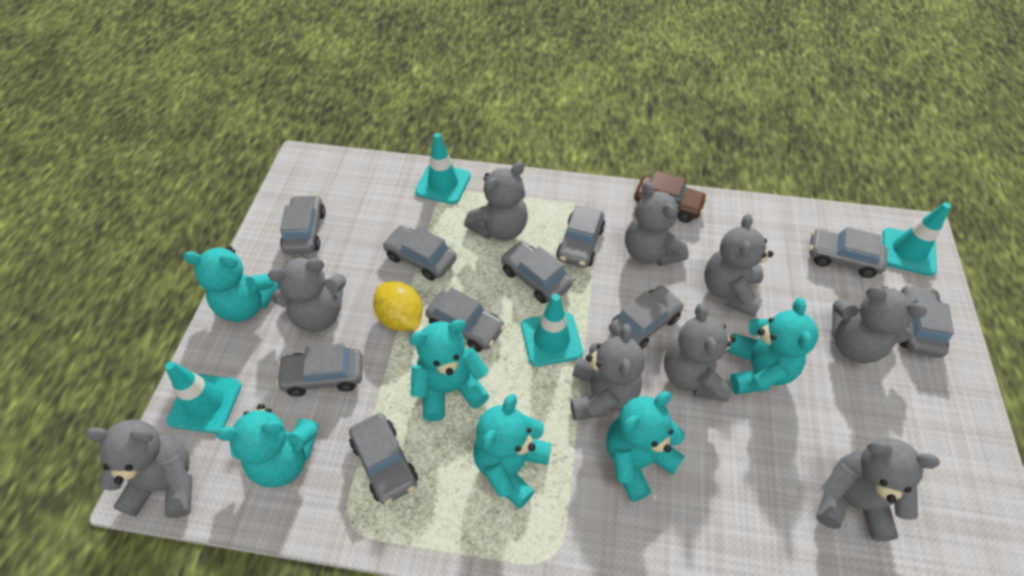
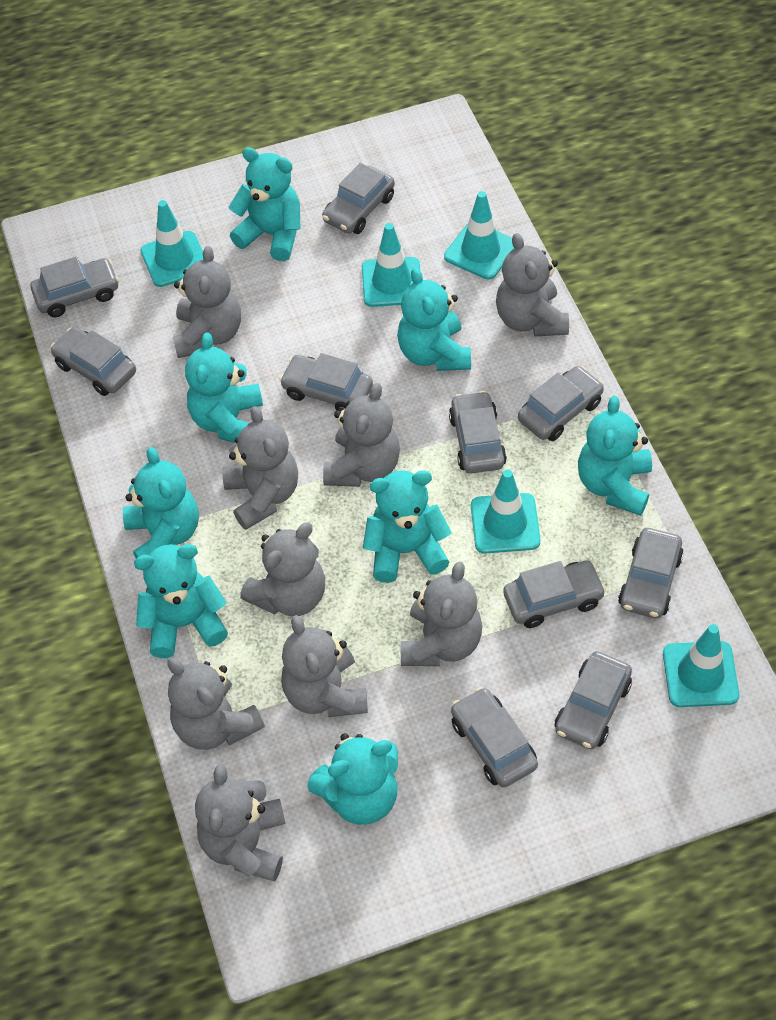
brown car: 1 -> 0
turquoise teddy bear: 6 -> 8
turquoise traffic cone: 4 -> 5
yellow lemon: 1 -> 0

